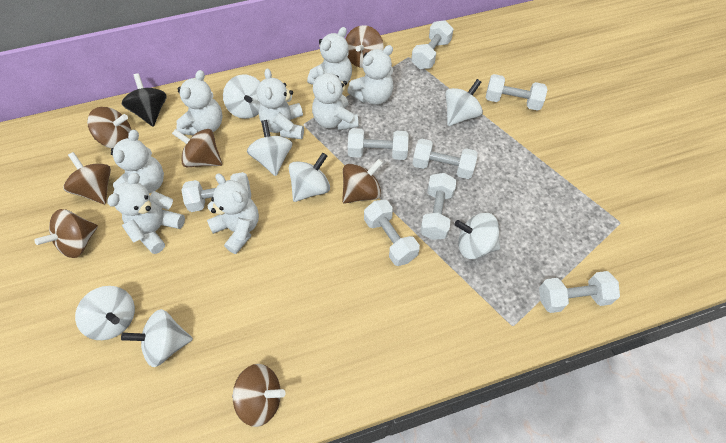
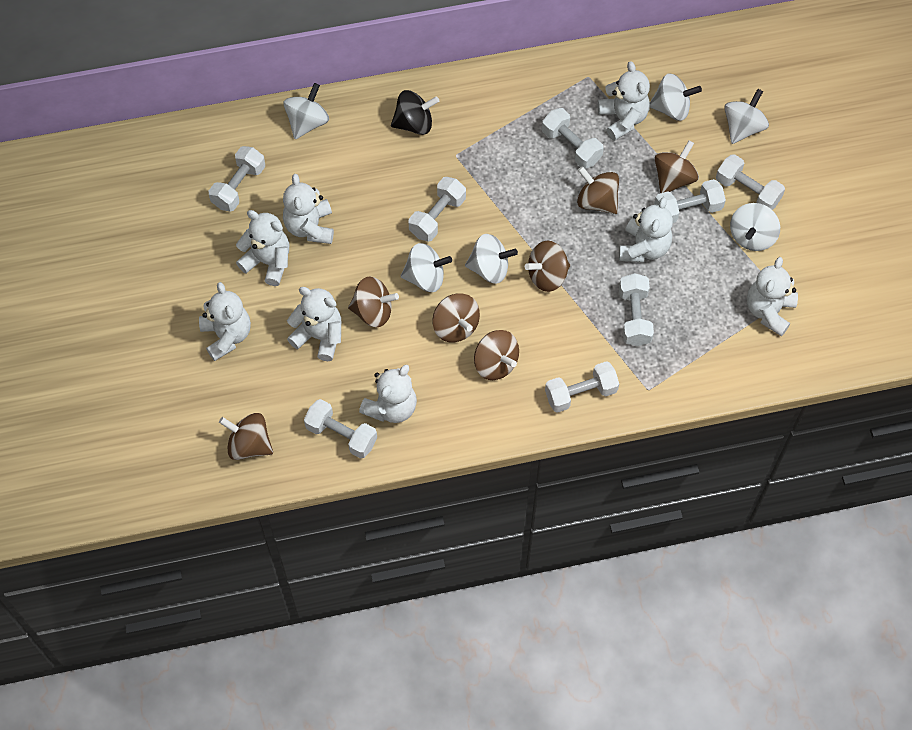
white spinning top: 7 -> 6

